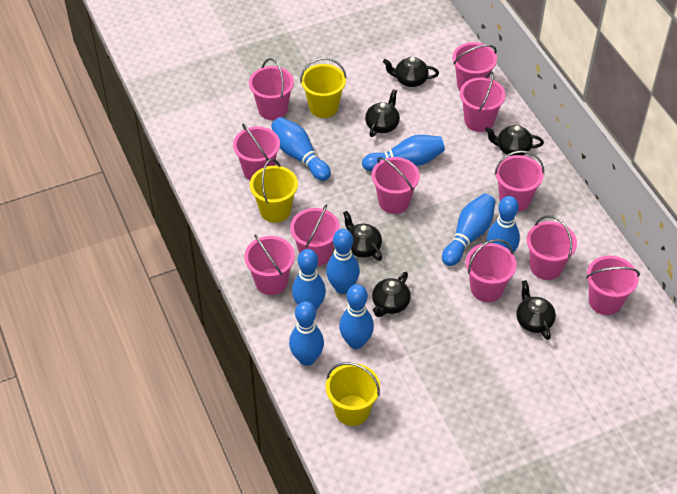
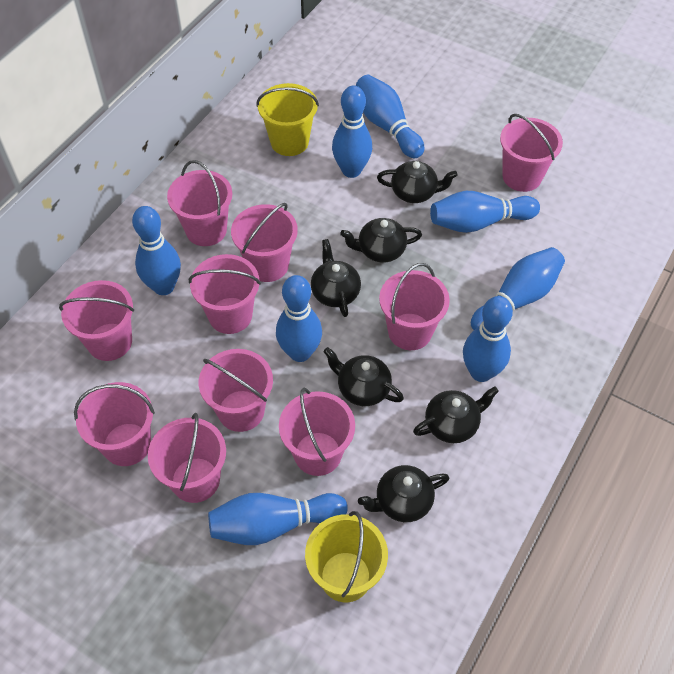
pink bucket: 11 -> 10
yellow bucket: 3 -> 2

